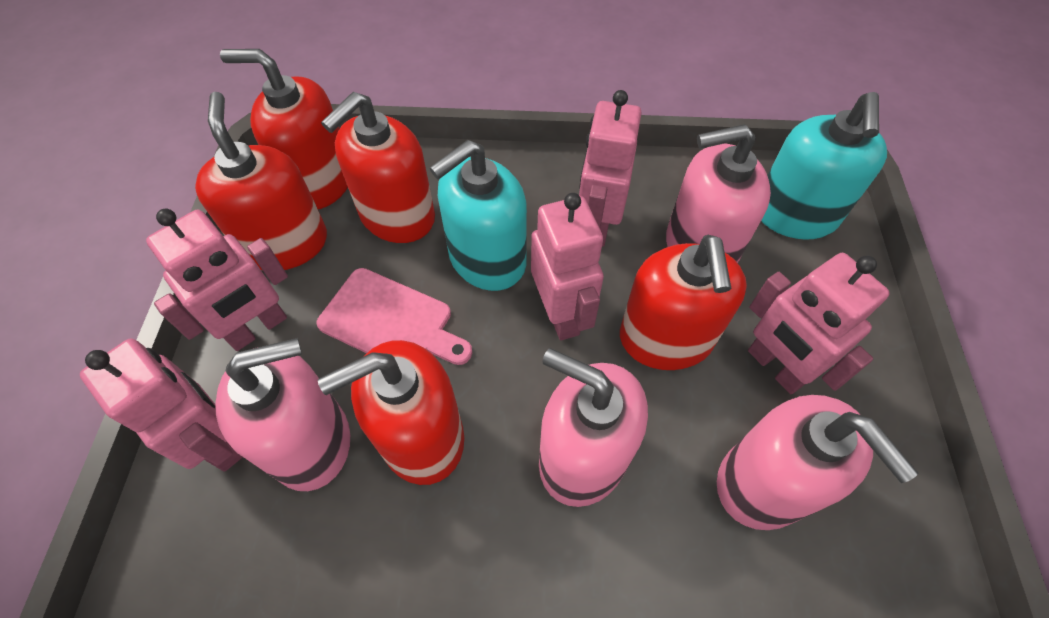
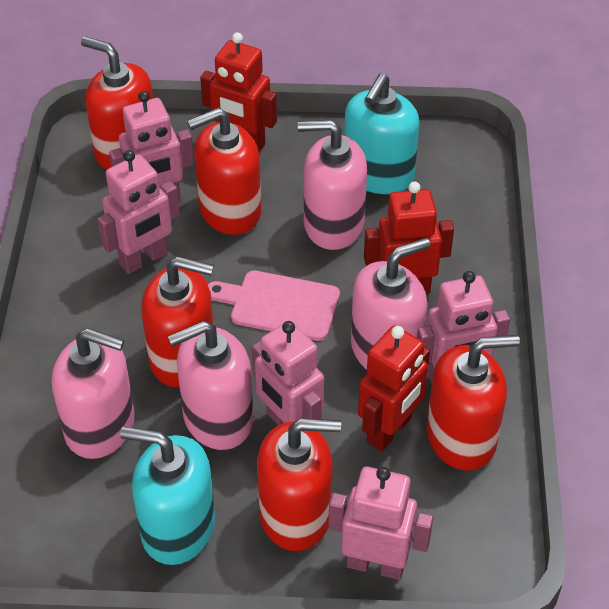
red robot: 0 -> 3

